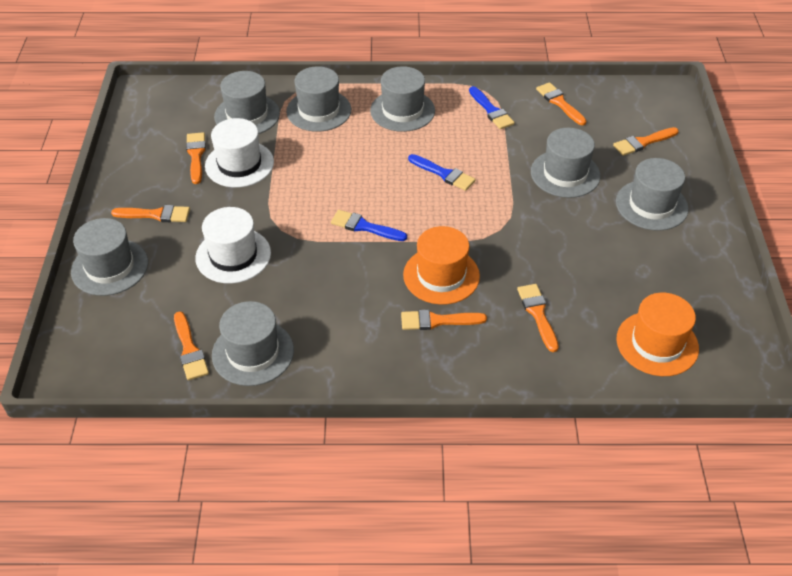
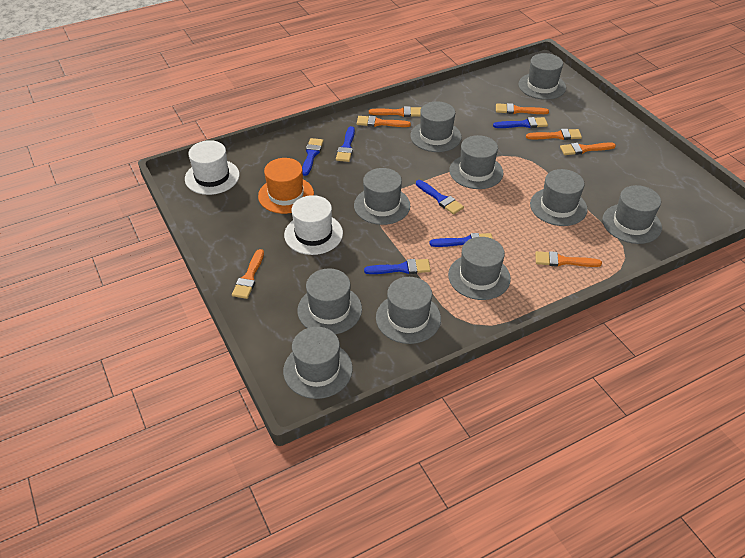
blue brush: 3 -> 6
grey hat: 7 -> 10
orange hat: 2 -> 1

